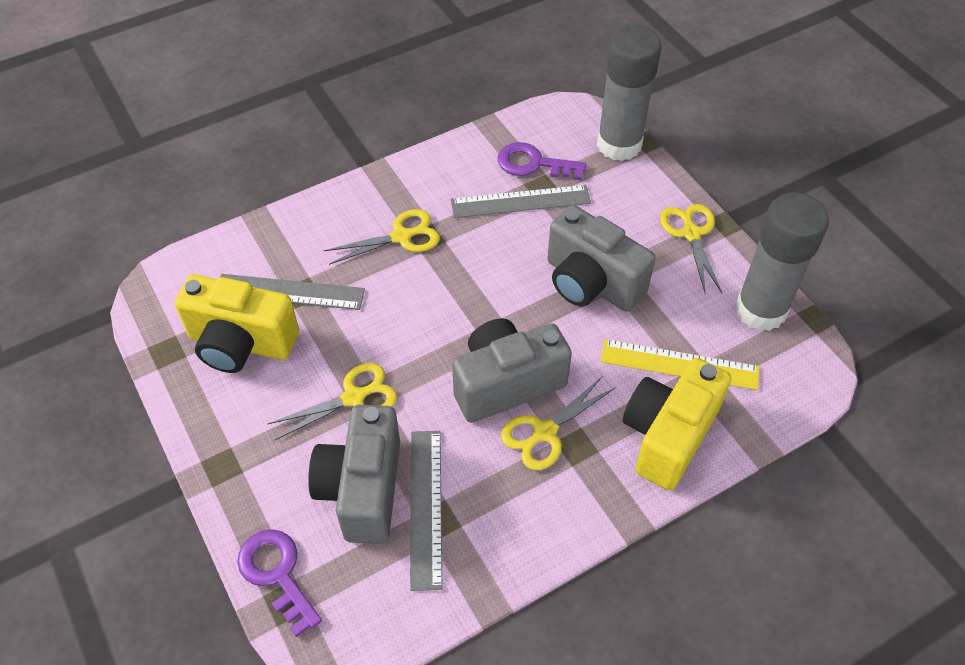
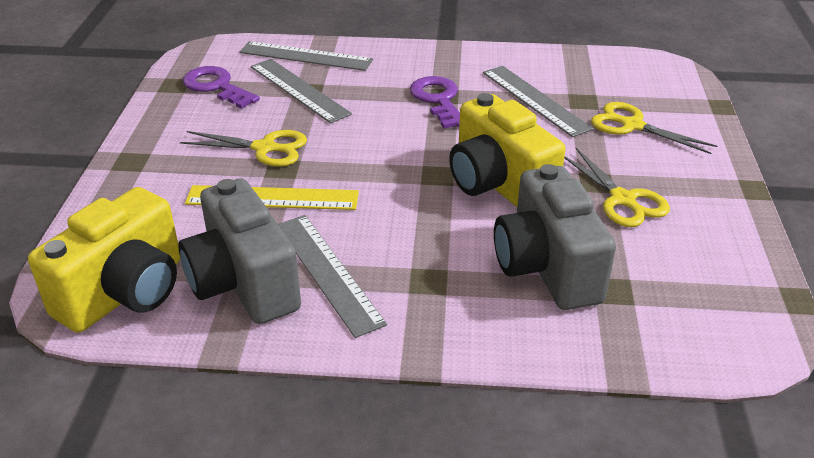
grey camera: 3 -> 2
grey glue stick: 2 -> 0
grey ruler: 3 -> 4
yellow scissors: 4 -> 3

